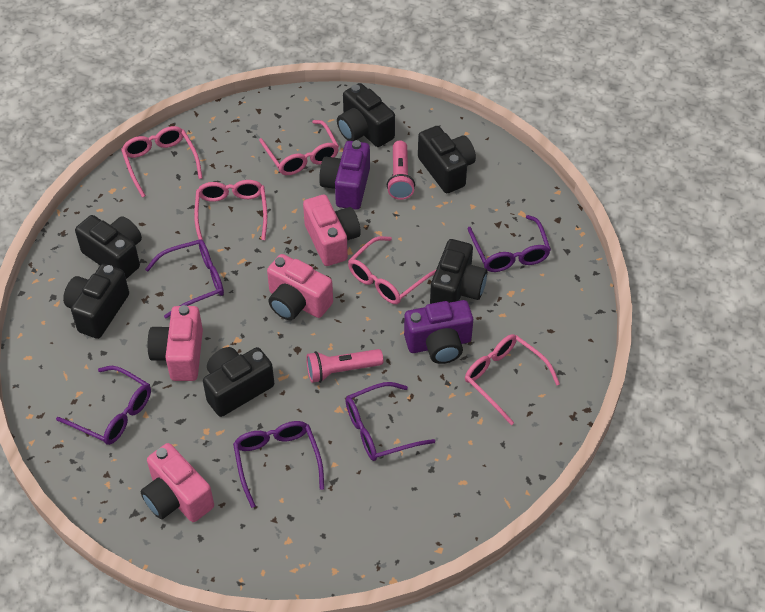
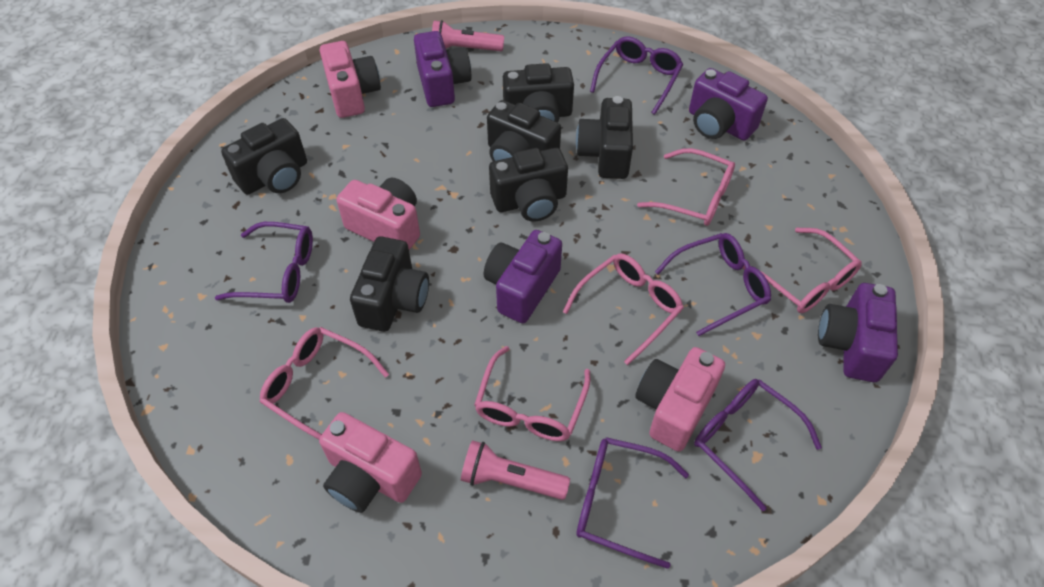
purple camera: 2 -> 4

